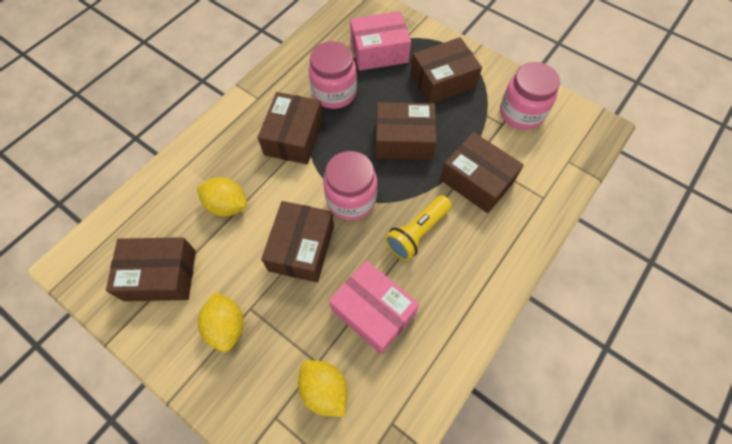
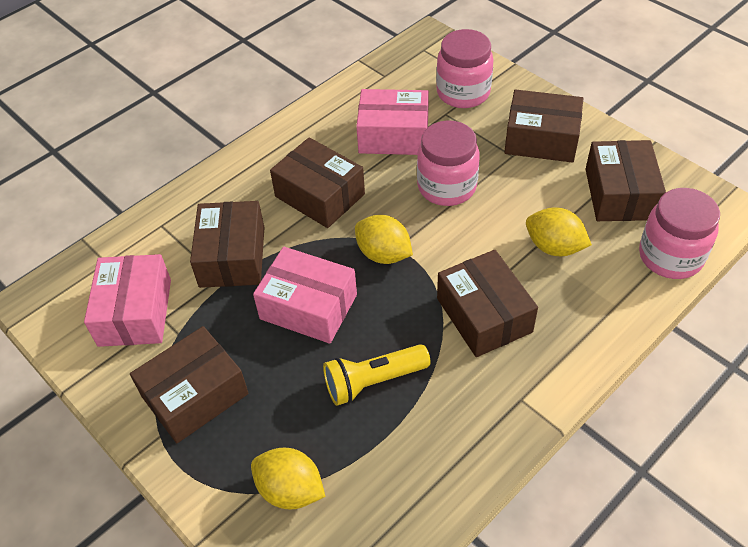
pink box: 2 -> 3

